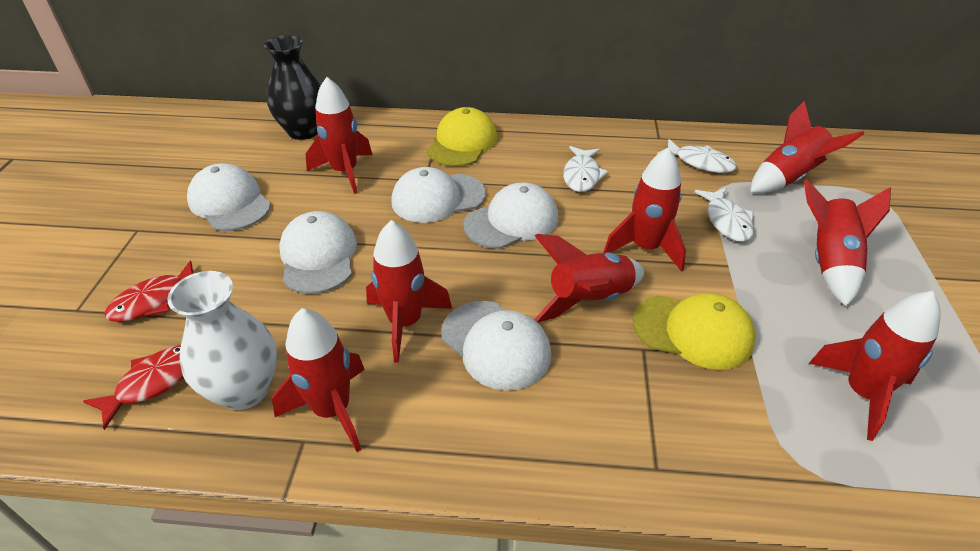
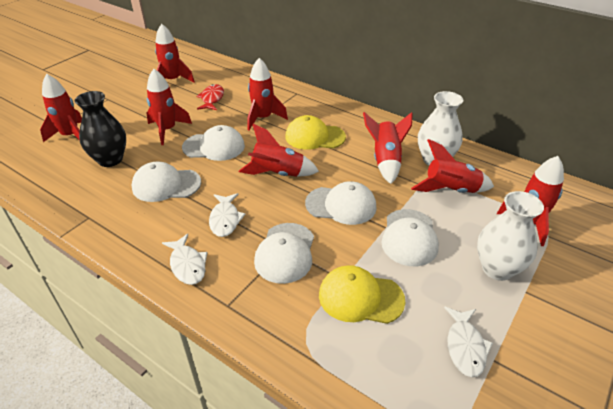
red fish: 2 -> 1
white vase: 1 -> 2

